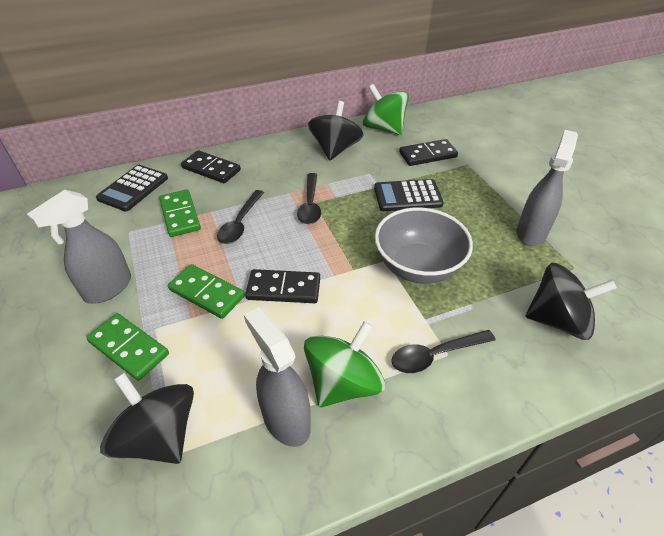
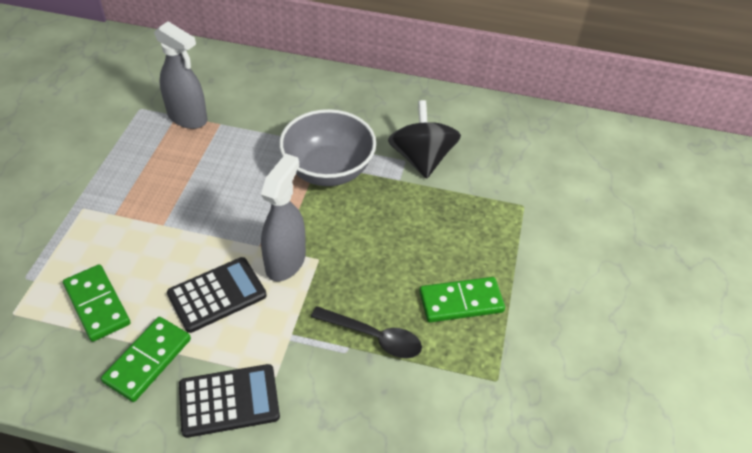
black domino: 3 -> 0
black spinning top: 3 -> 1
black spoon: 3 -> 1
green spinning top: 2 -> 0
grey spray bottle: 3 -> 2

